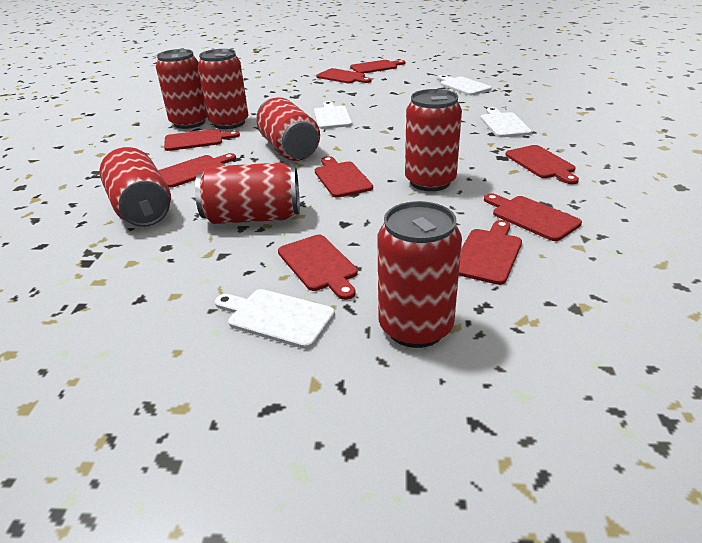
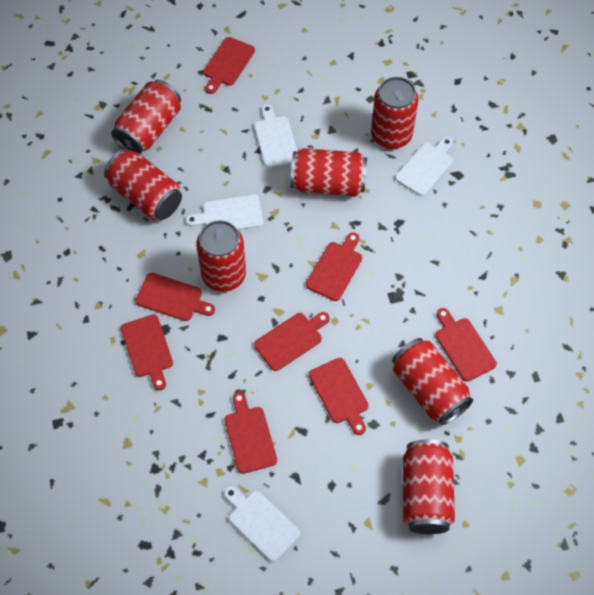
red cutting board: 9 -> 8

